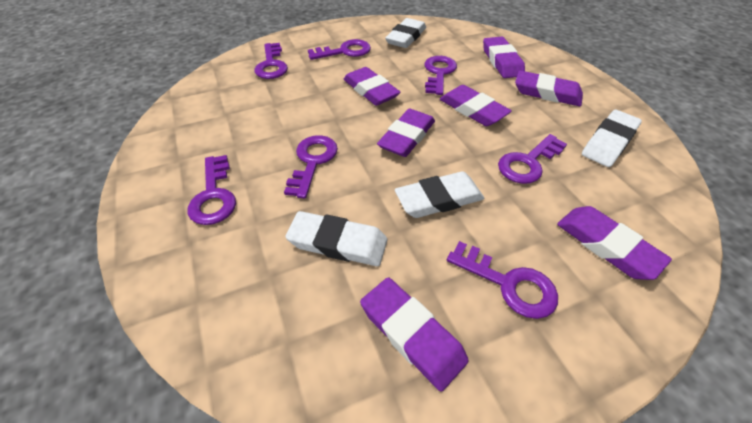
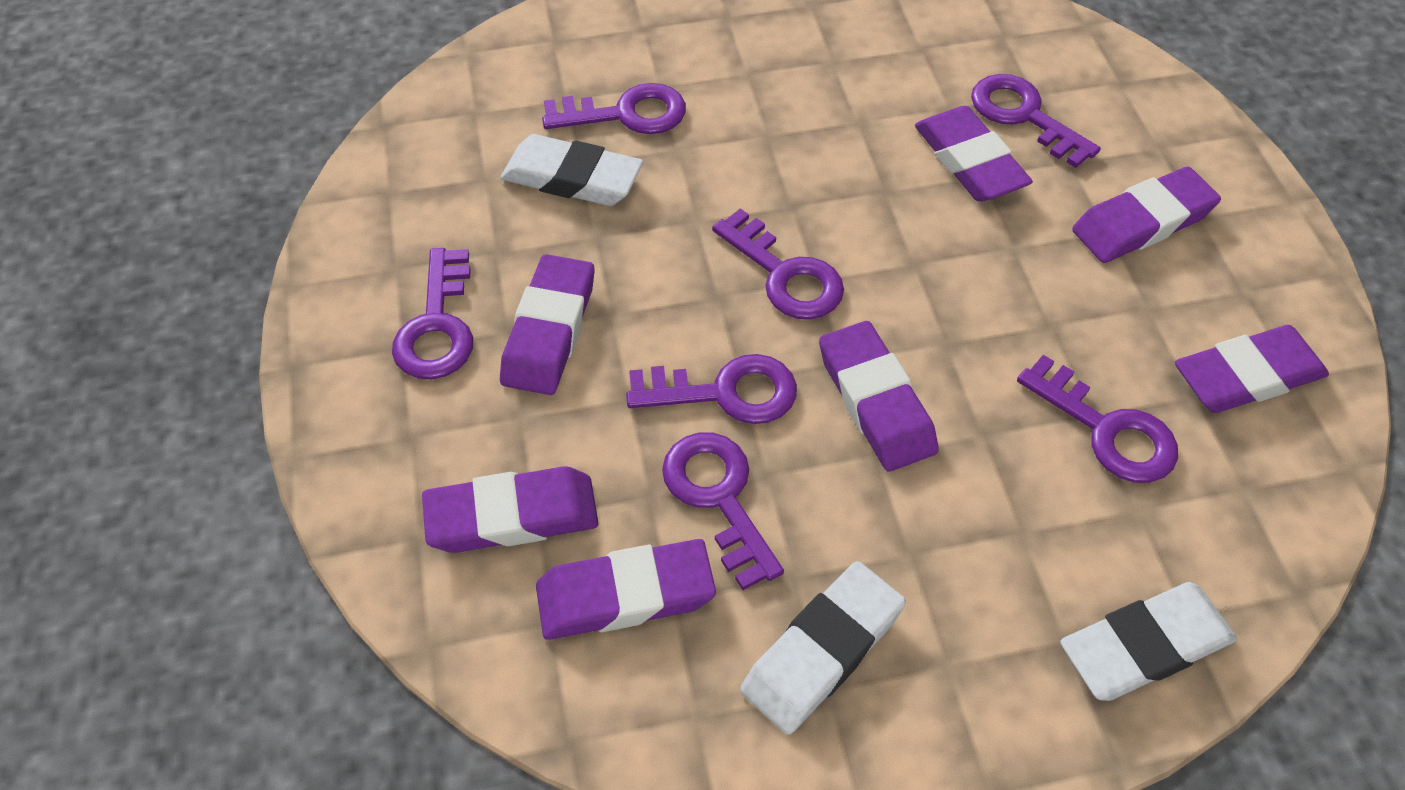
white eraser: 4 -> 3

